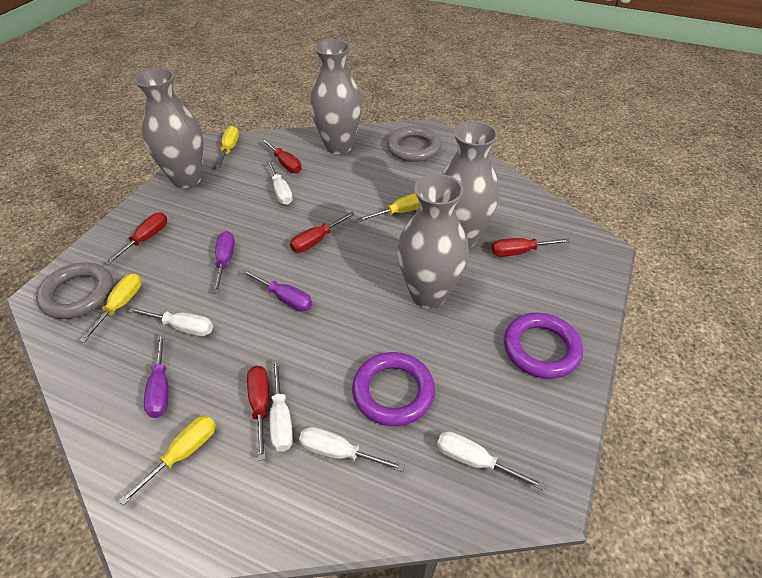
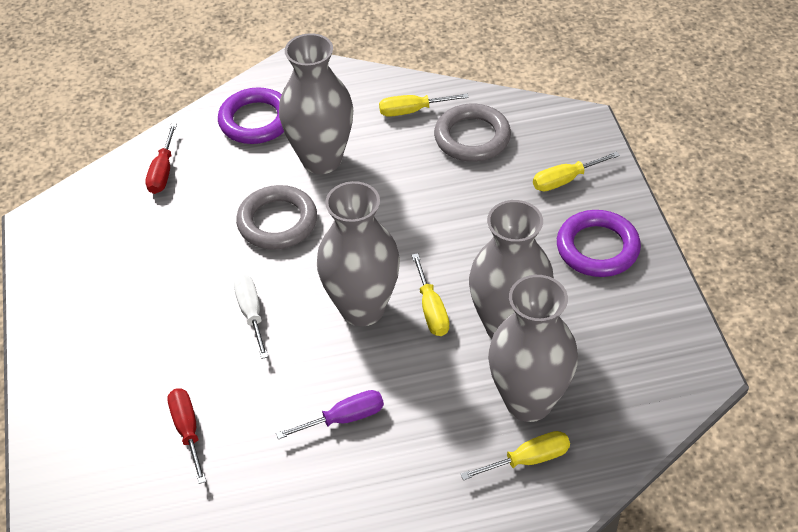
purple screwdriver: 3 -> 1
red screwdriver: 5 -> 2
white screwdriver: 5 -> 1

